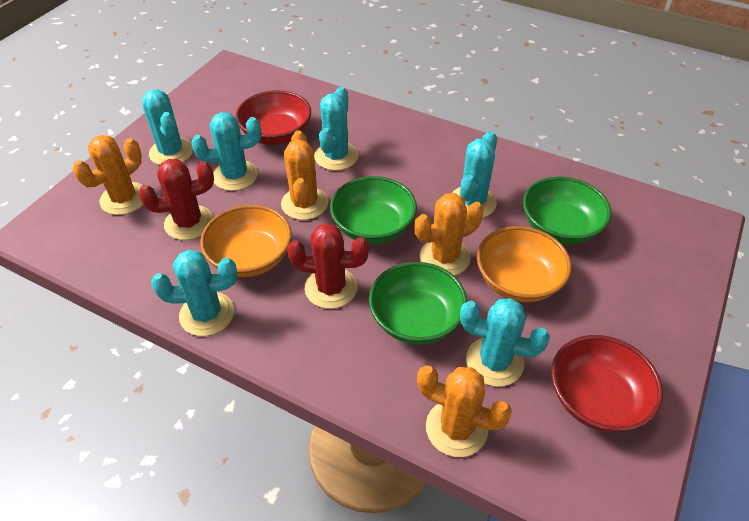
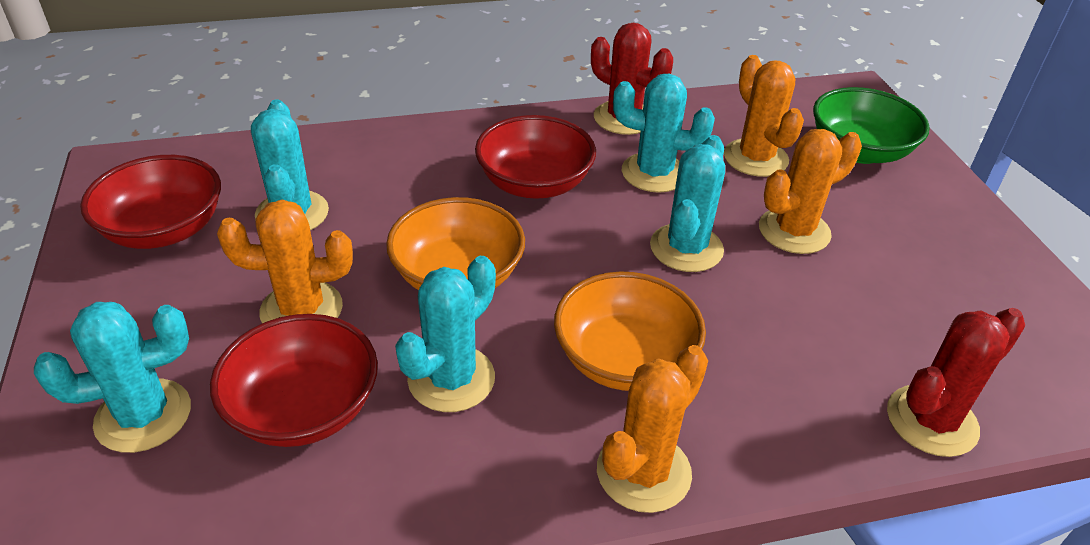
green bowl: 3 -> 1
red bowl: 2 -> 3
turquoise cactus: 6 -> 5

